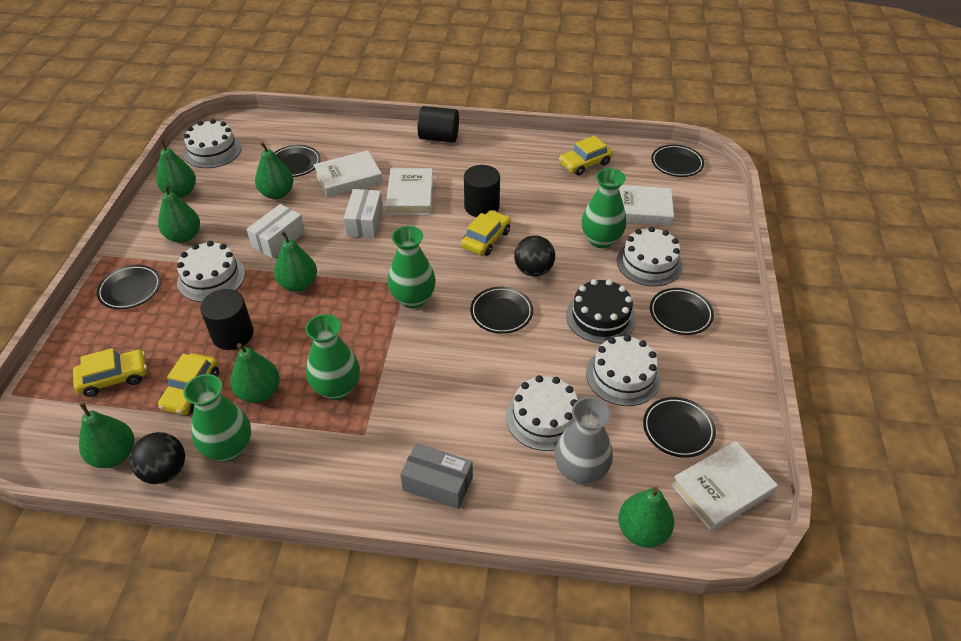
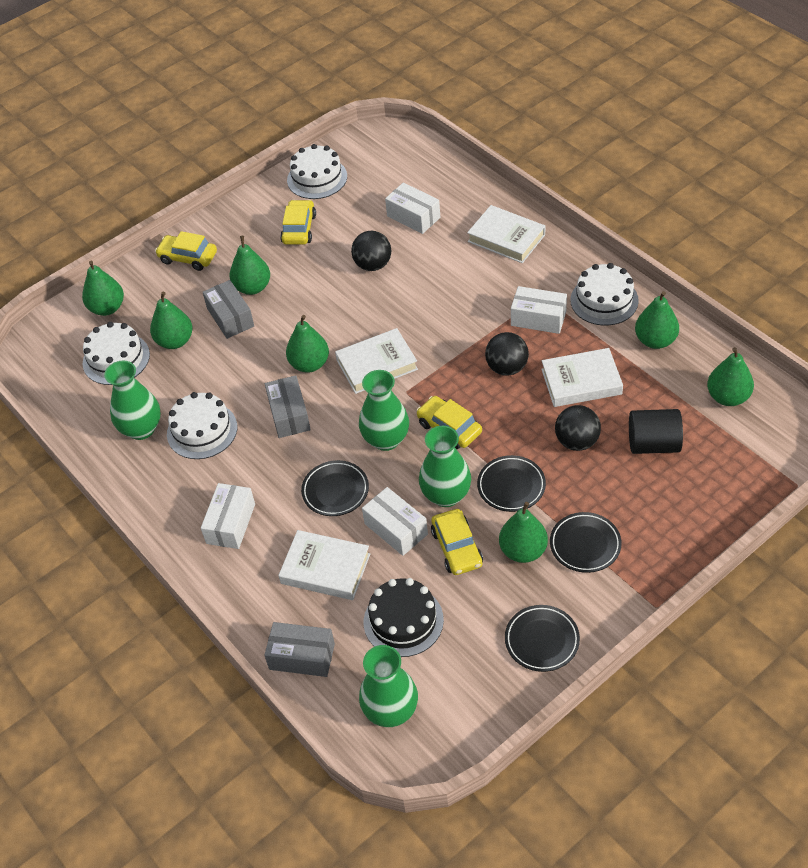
black ball: 2 -> 3
black cylinder: 3 -> 1
black plate: 6 -> 4
grey box: 1 -> 3
grey vase: 1 -> 0
white box: 2 -> 4
white cake: 5 -> 4

